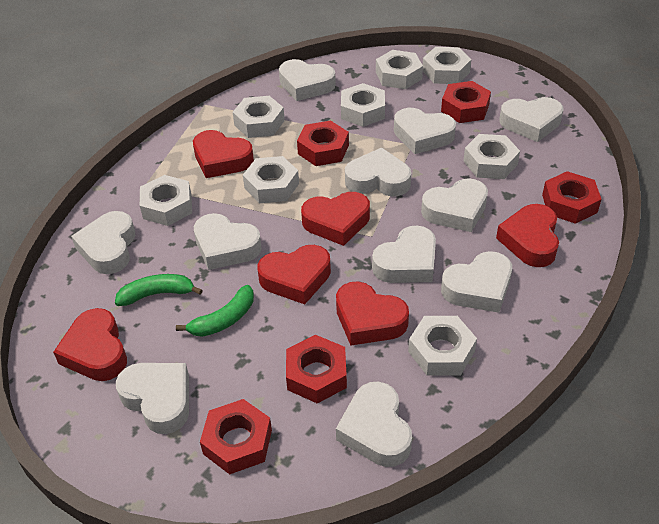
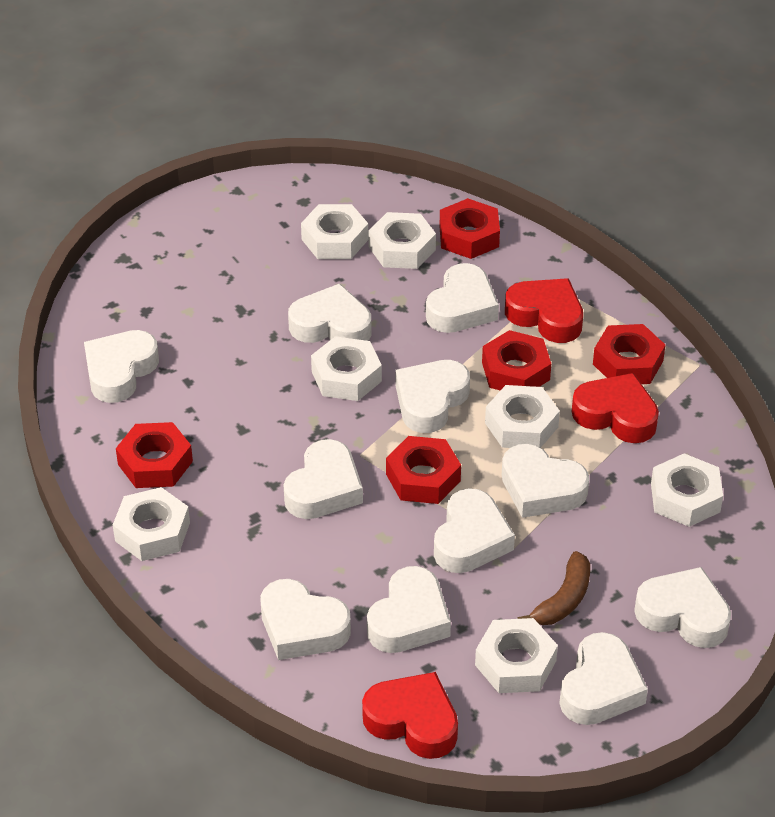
brown banana: 0 -> 1
green banana: 2 -> 0
red heart: 6 -> 3
white nut: 8 -> 7

